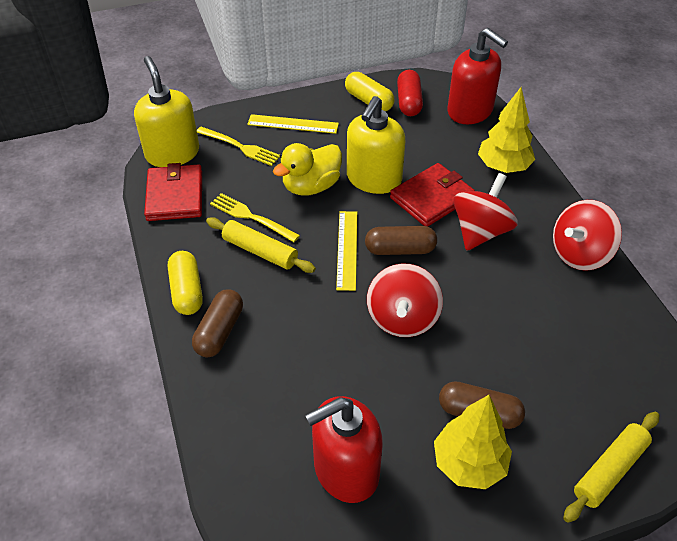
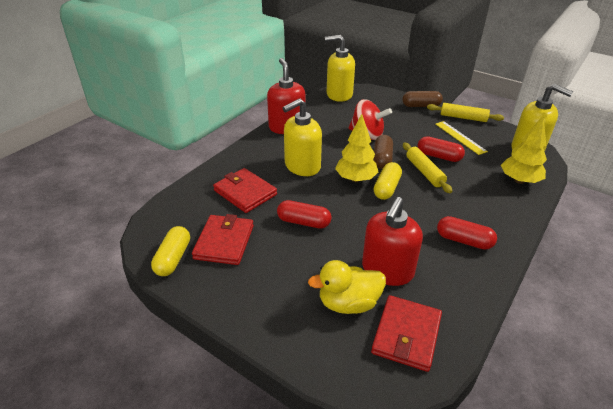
brown capsule: 3 -> 2
red capsule: 1 -> 3
red spinning top: 3 -> 1
red wallet: 2 -> 3
yellow fork: 2 -> 0
yellow ruler: 2 -> 1
yellow soap dispenser: 2 -> 3

